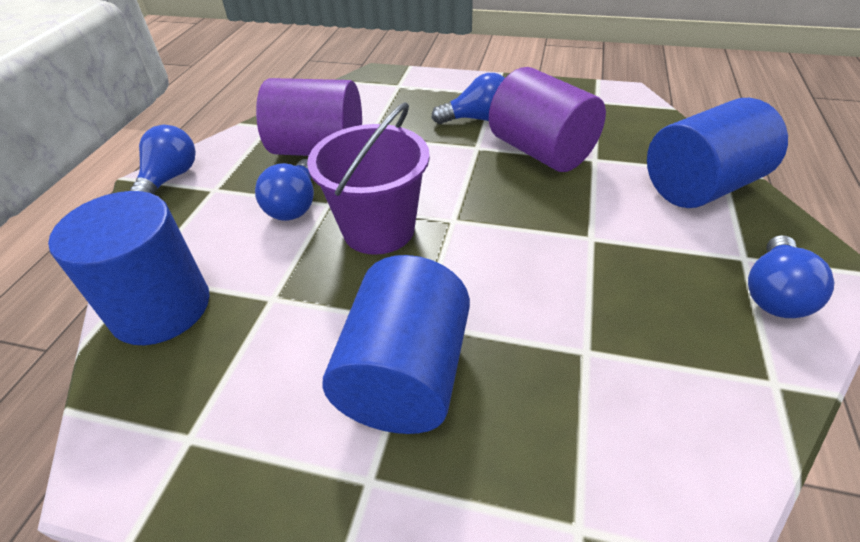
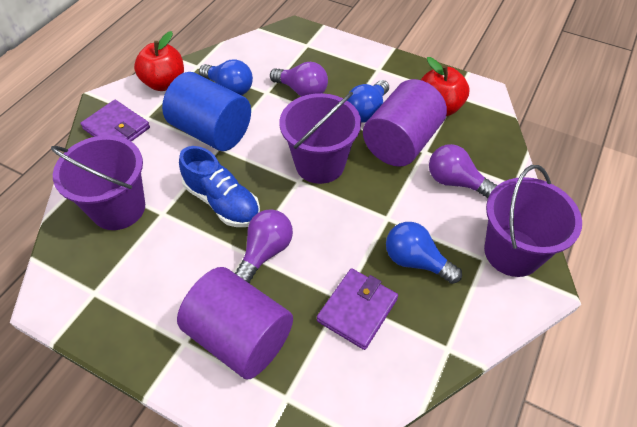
blue cylinder: 3 -> 1
blue light bulb: 4 -> 3
blue shoe: 0 -> 1
purple bucket: 1 -> 3
purple light bulb: 0 -> 3
purple wallet: 0 -> 2
red apple: 0 -> 2

